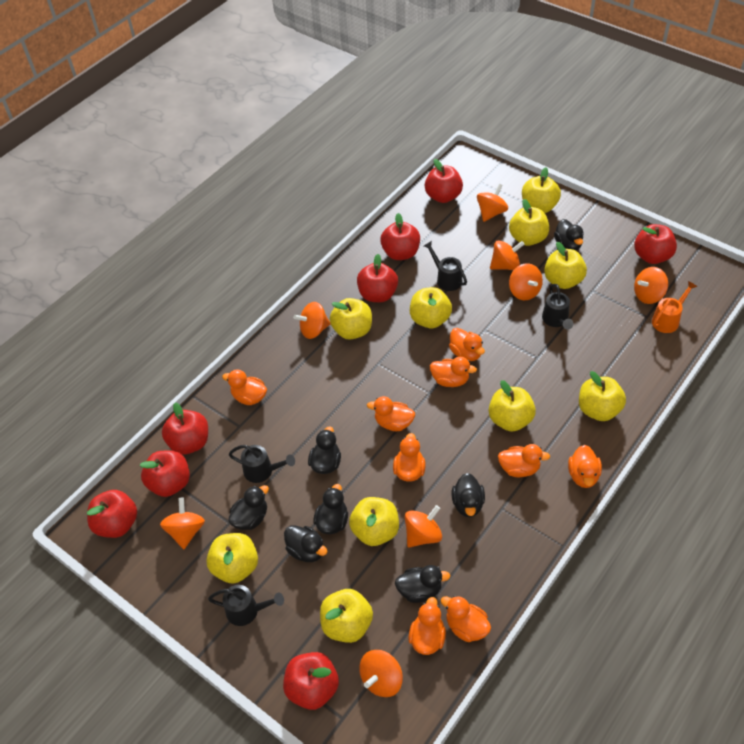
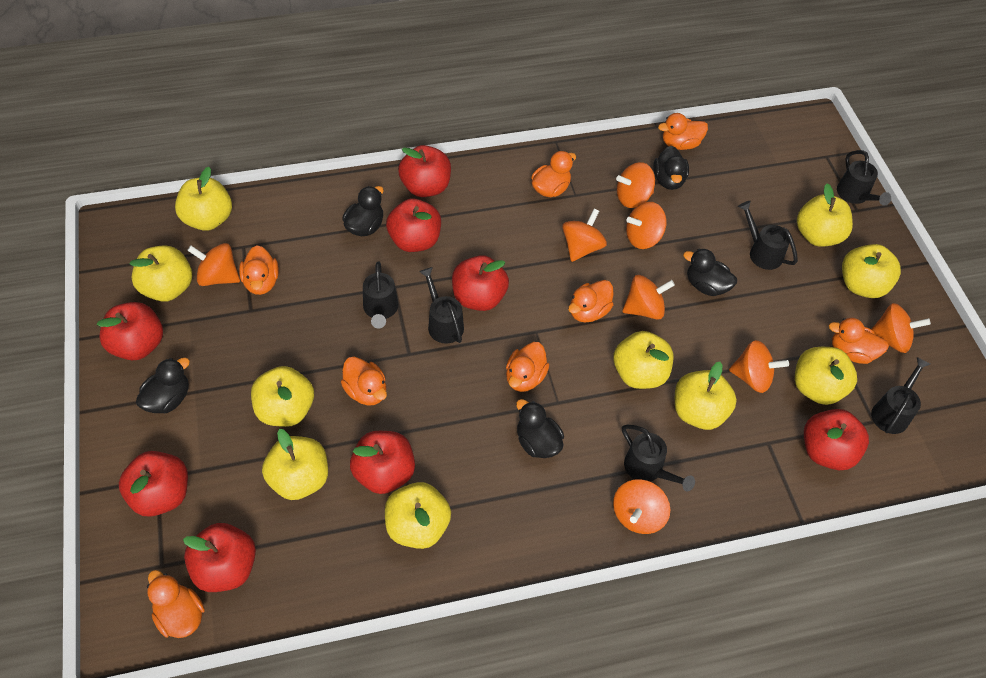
black duck: 7 -> 5
black watering can: 4 -> 6
orange duck: 9 -> 8
orange watering can: 1 -> 0

